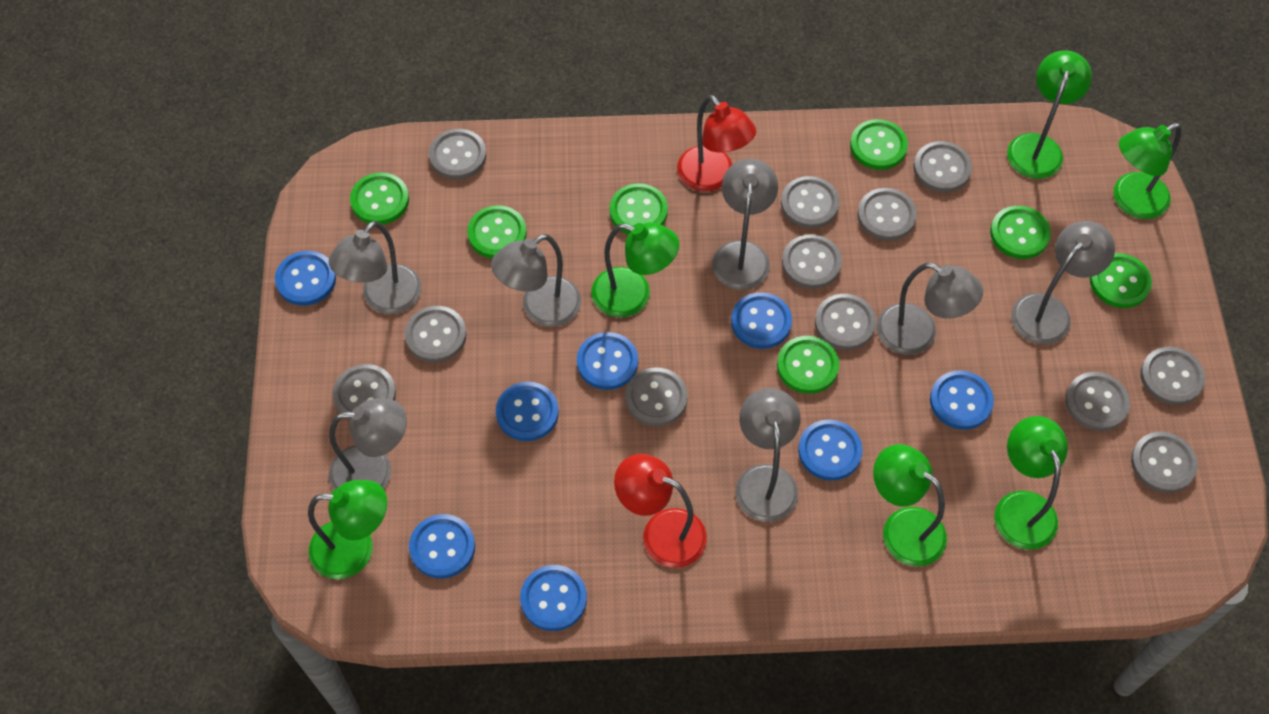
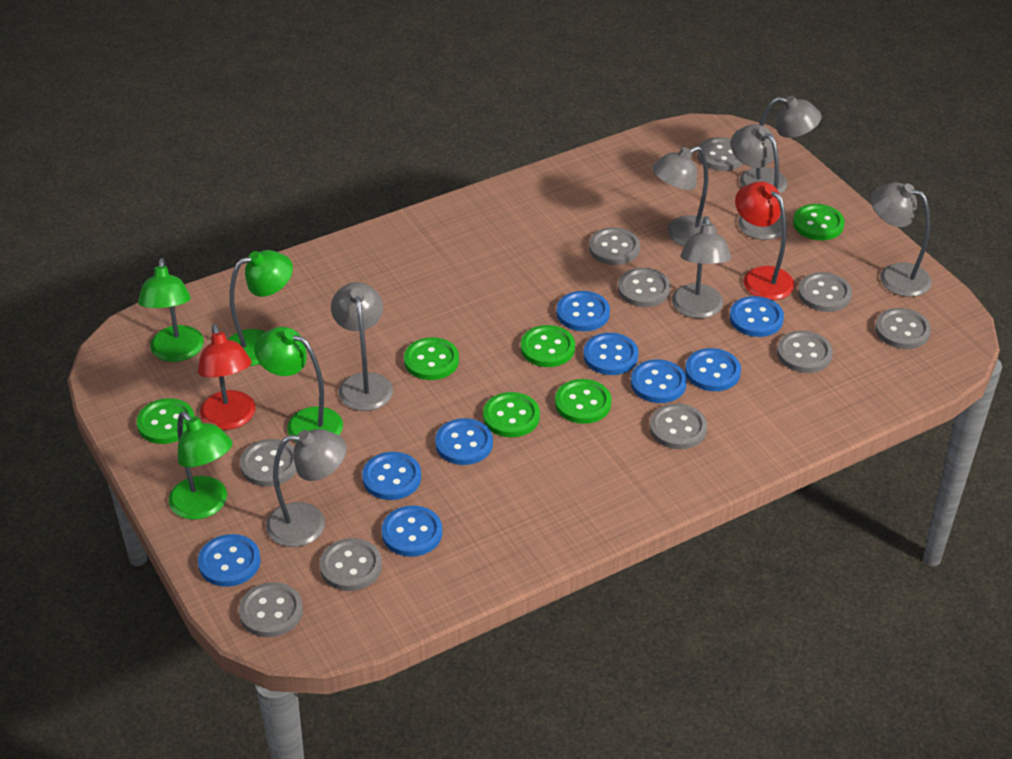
blue button: 8 -> 9
green button: 7 -> 6
green lamp: 6 -> 4
grey button: 12 -> 10

